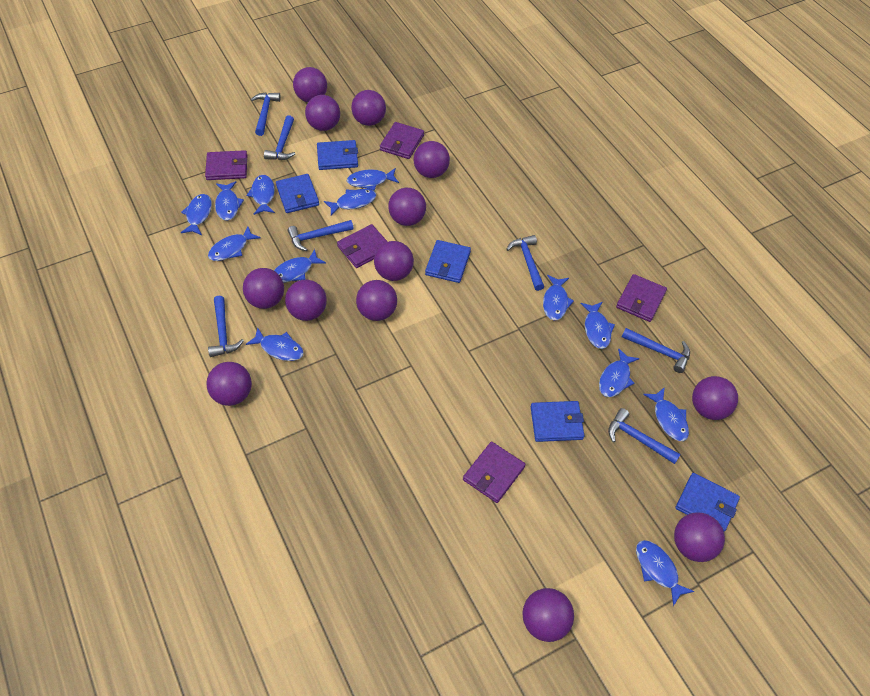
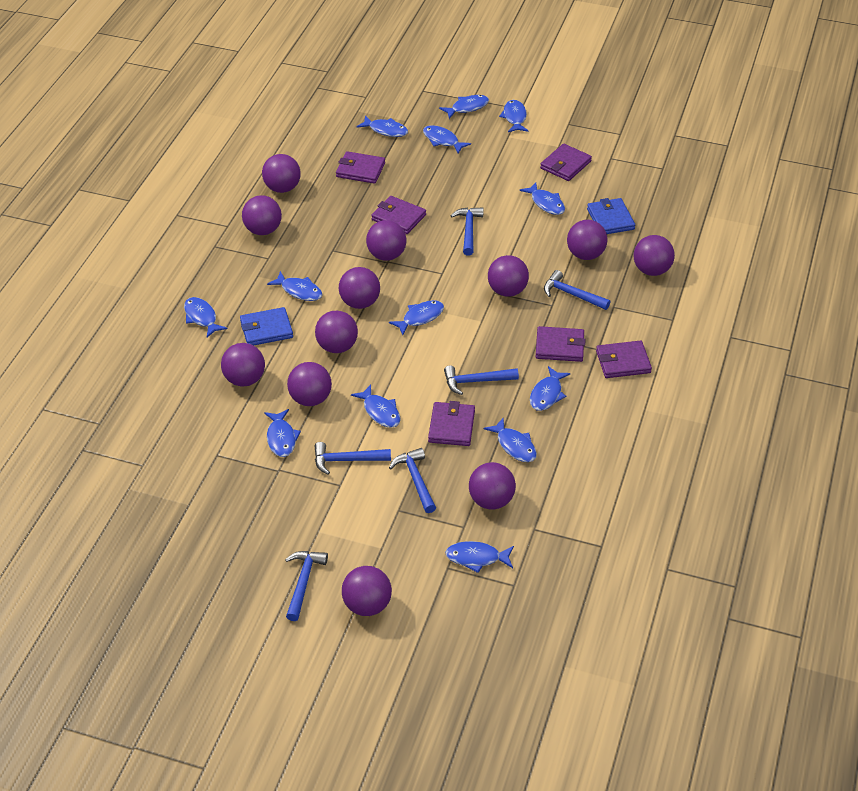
blue hammer: 7 -> 6
blue wallet: 5 -> 2
purple ball: 13 -> 12
purple wallet: 5 -> 6

